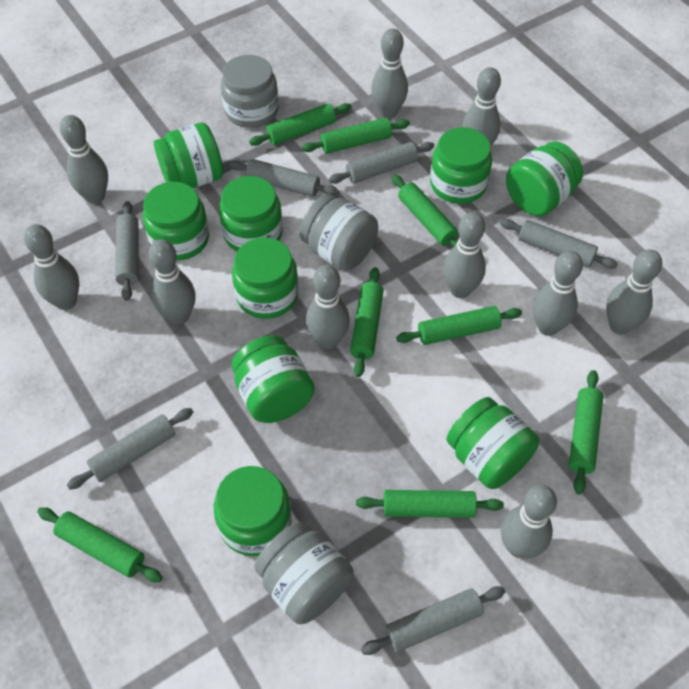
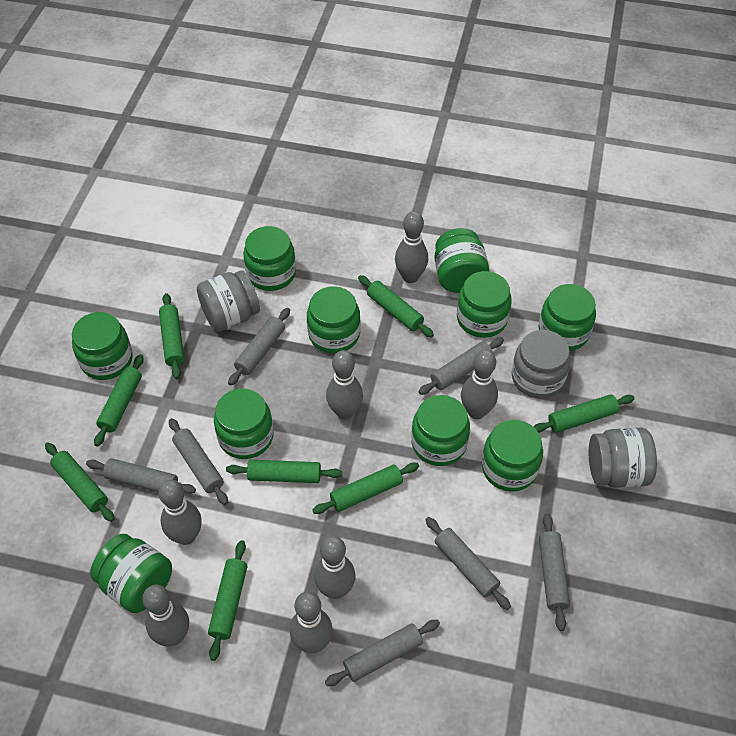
green jar: 9 -> 10
grey bowling pin: 10 -> 7
grey rolling pin: 6 -> 7

